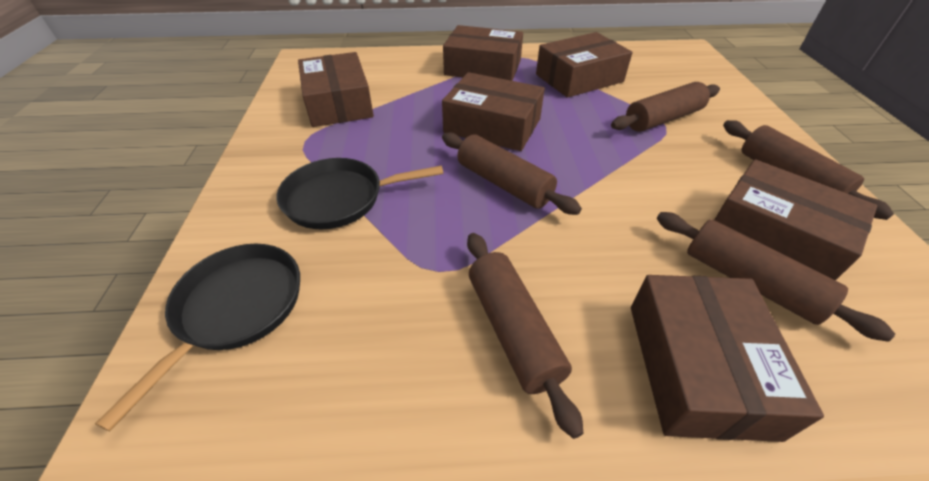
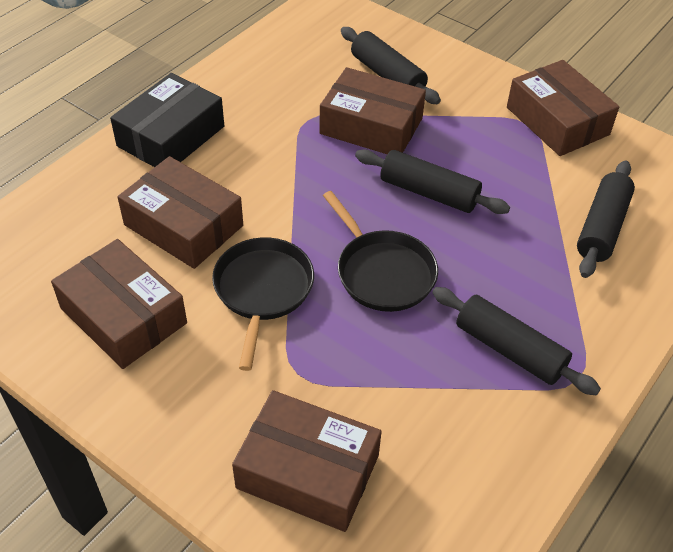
black box: 0 -> 1
black rolling pin: 0 -> 4
brown box: 6 -> 5
brown rolling pin: 5 -> 0

